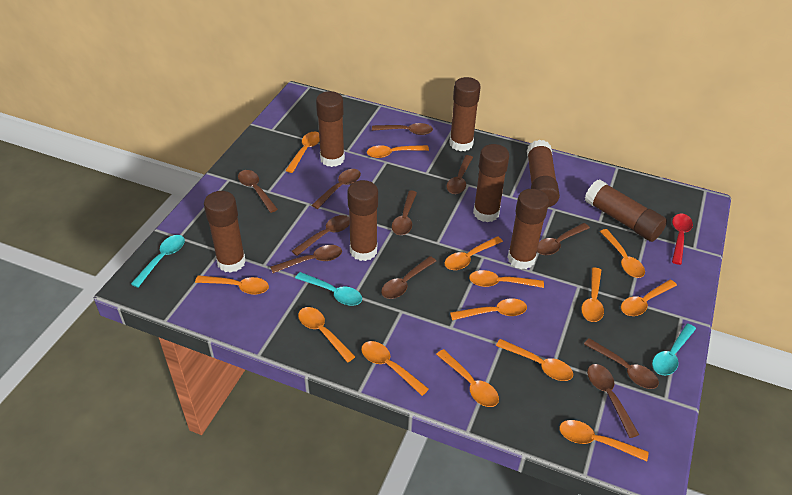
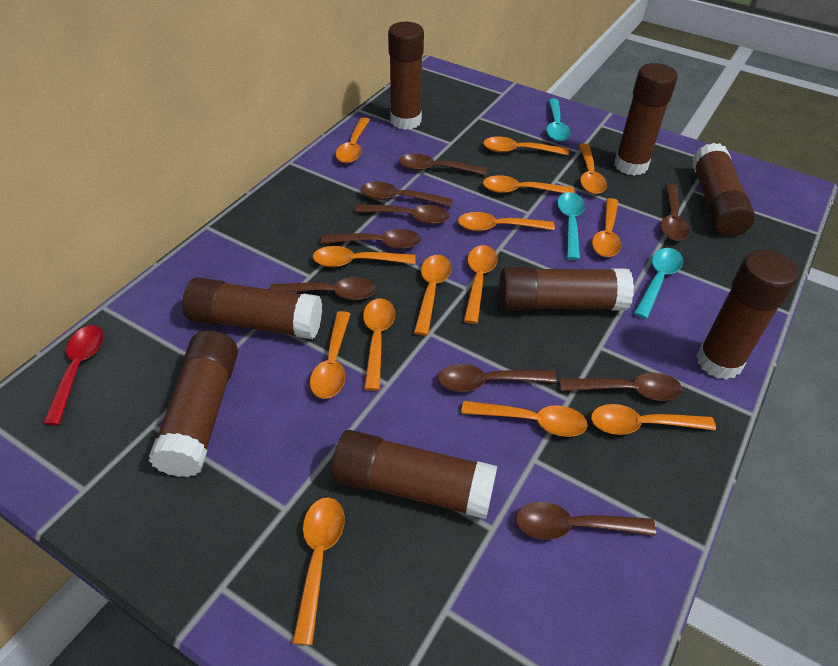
brown spoon: 11 -> 9

